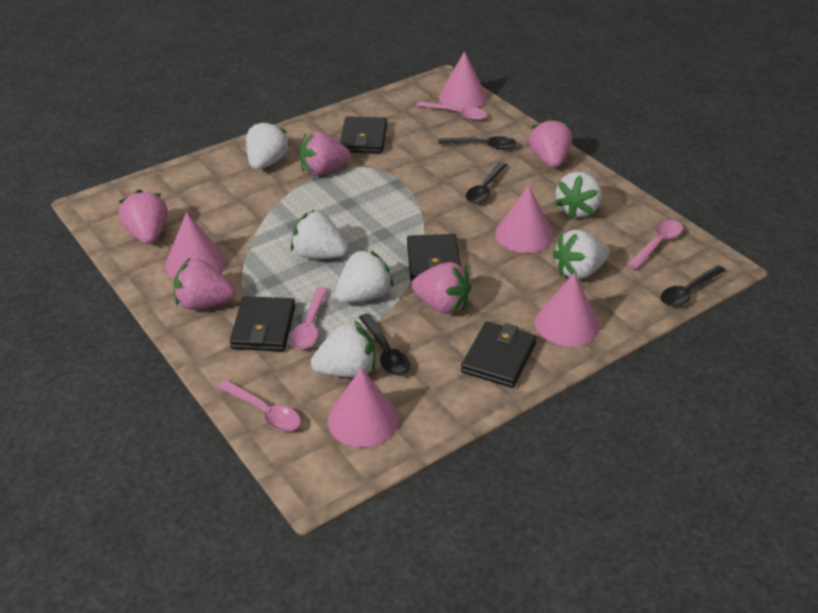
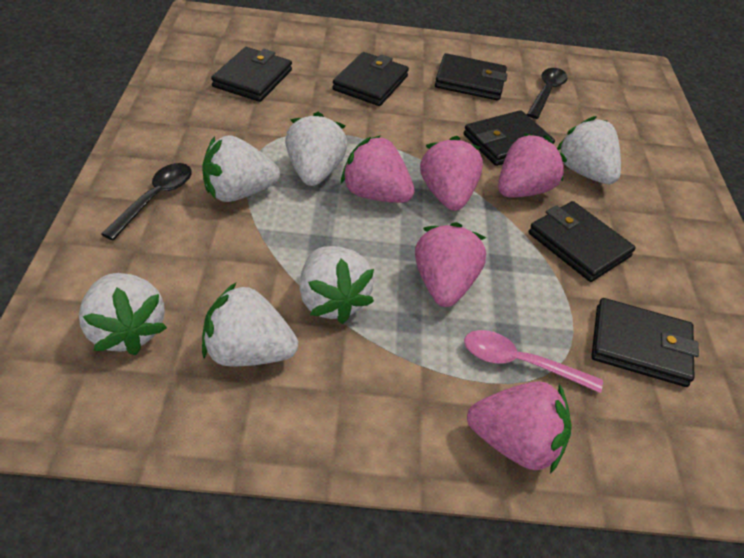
black spoon: 4 -> 2
black wallet: 4 -> 6
pink cone: 5 -> 0
pink spoon: 4 -> 1

